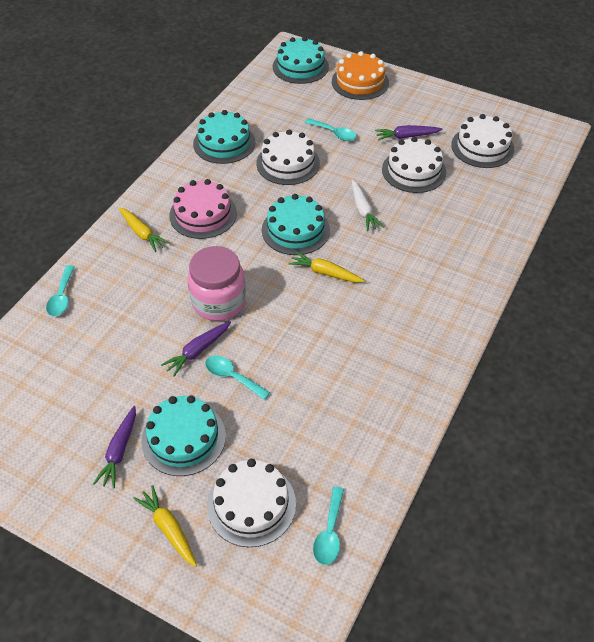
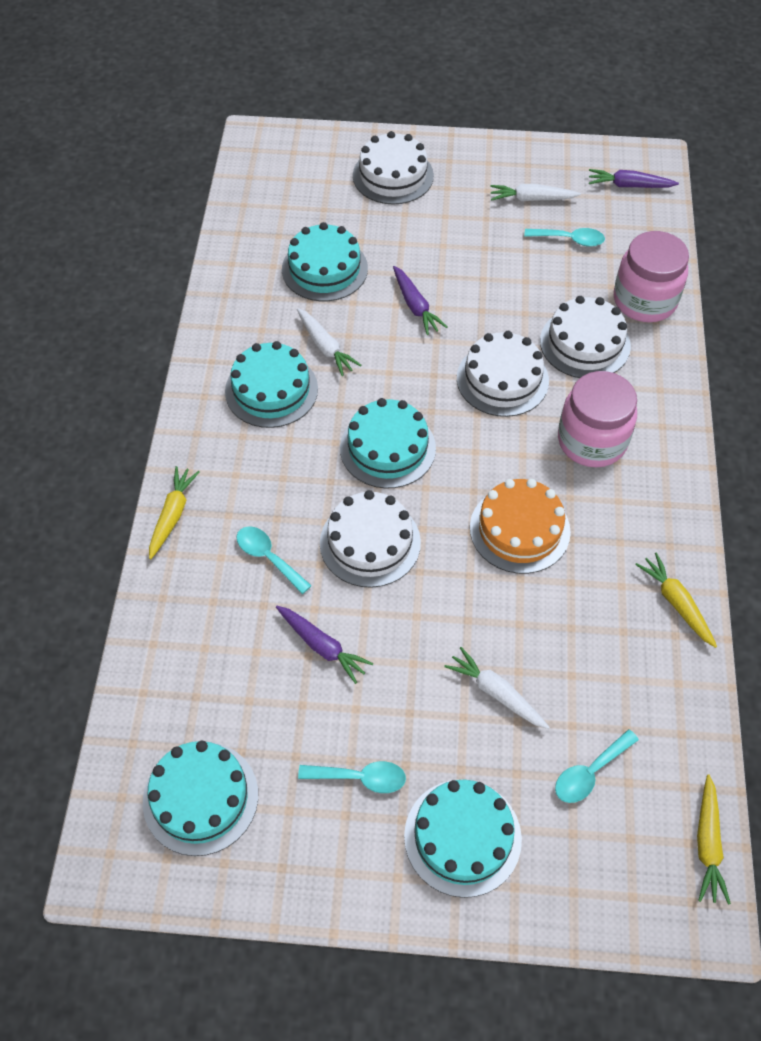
pink cake: 1 -> 0
pink jar: 1 -> 2
turquoise cake: 4 -> 5
white carrot: 1 -> 3

